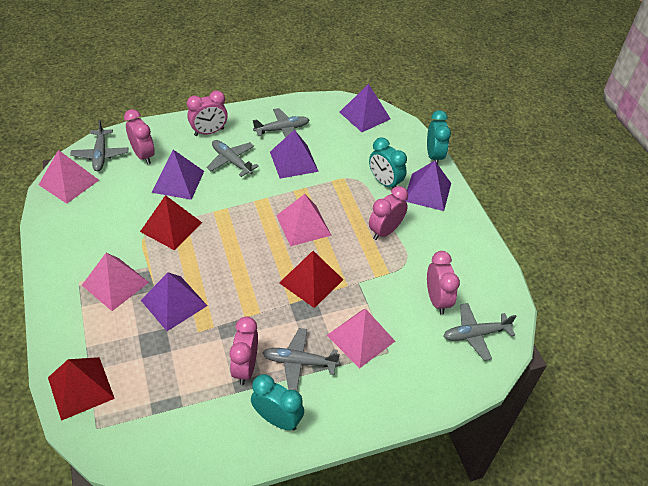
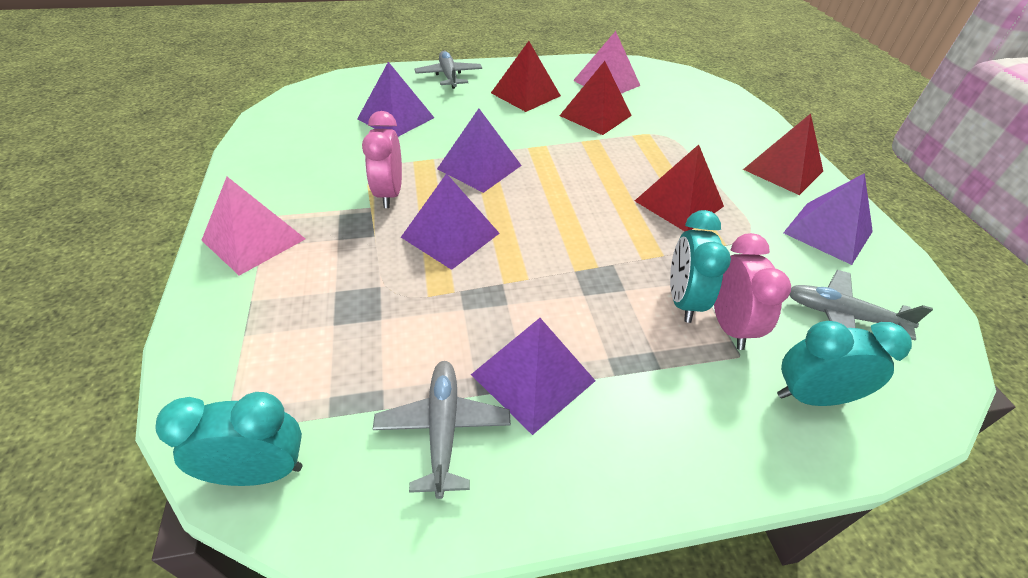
grey plane: 5 -> 3
pink clock: 5 -> 2
pink pyramid: 4 -> 2
red pyramid: 3 -> 4

